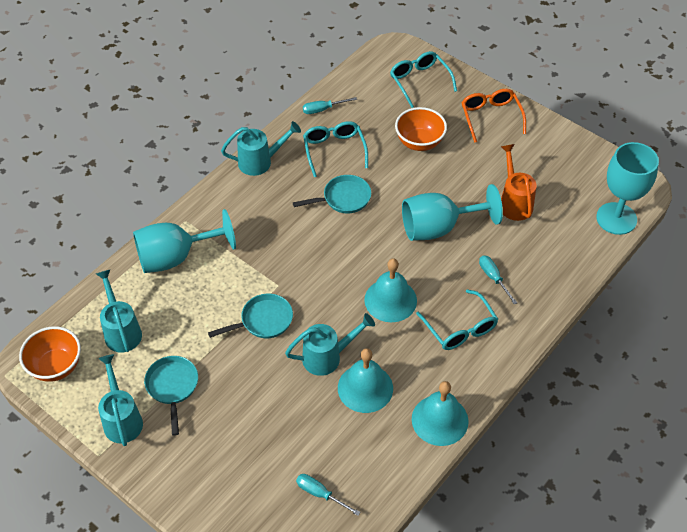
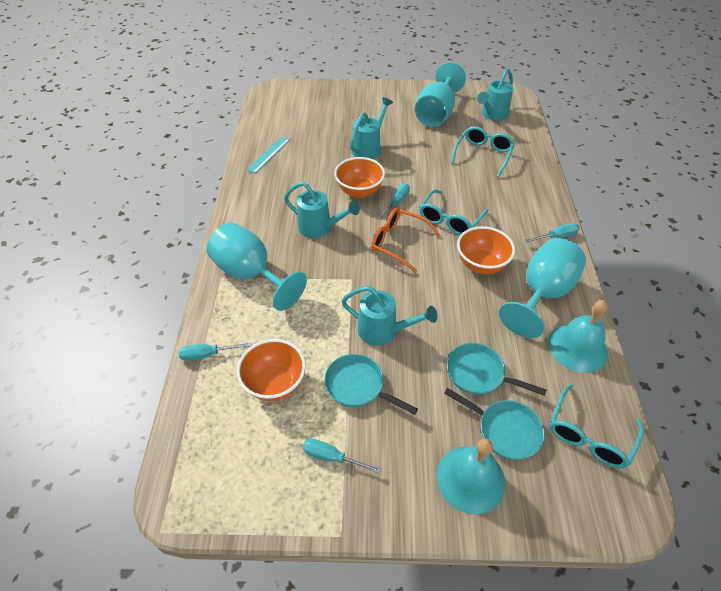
orange bowl: 2 -> 3
orange watering can: 1 -> 0
turquoise bell: 3 -> 2
turquoise ruler: 0 -> 1
turquoise screwdriver: 3 -> 4

